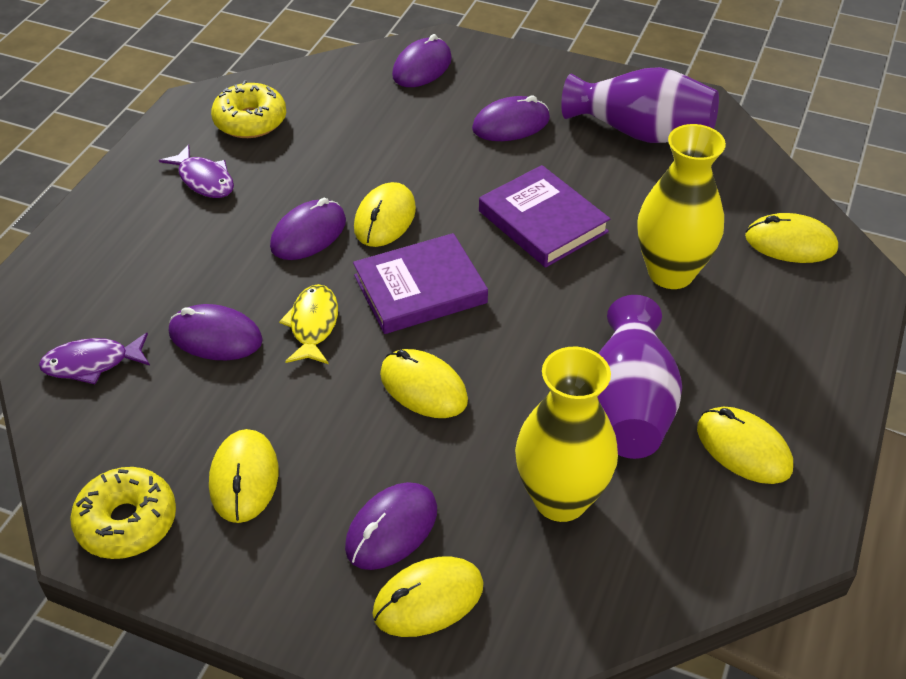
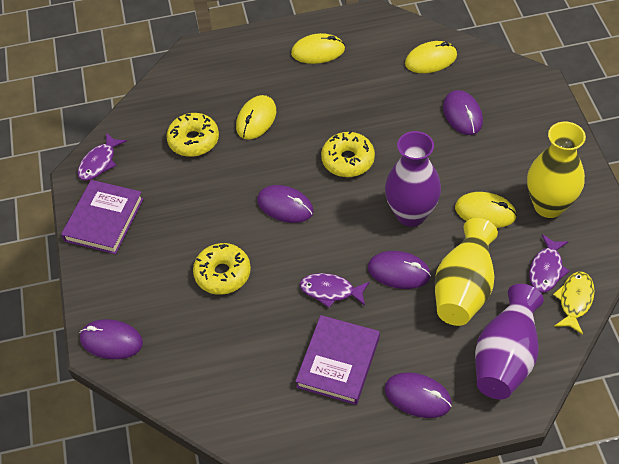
purple fish: 2 -> 3
yellow donut: 2 -> 3
yellow mouse: 6 -> 4

